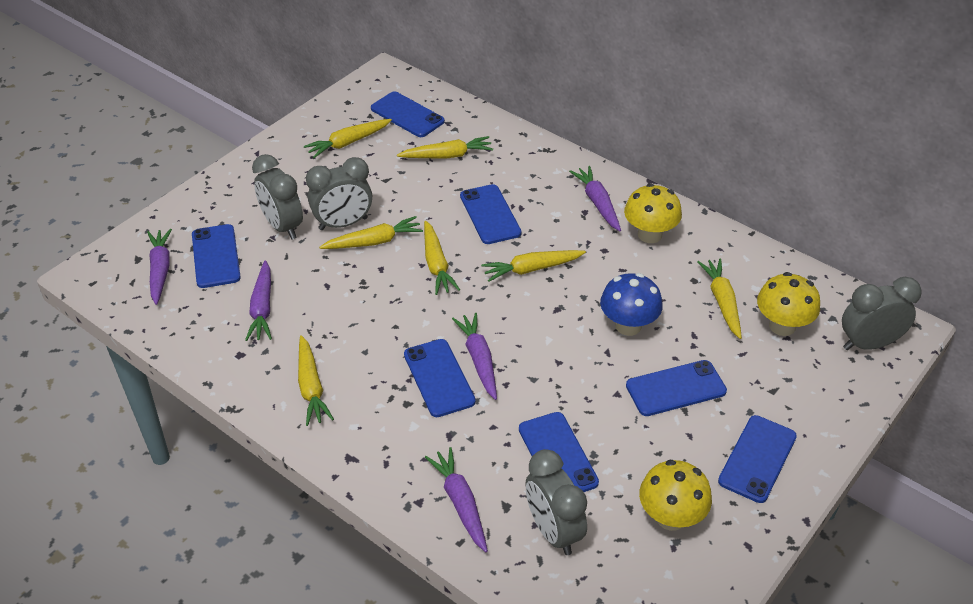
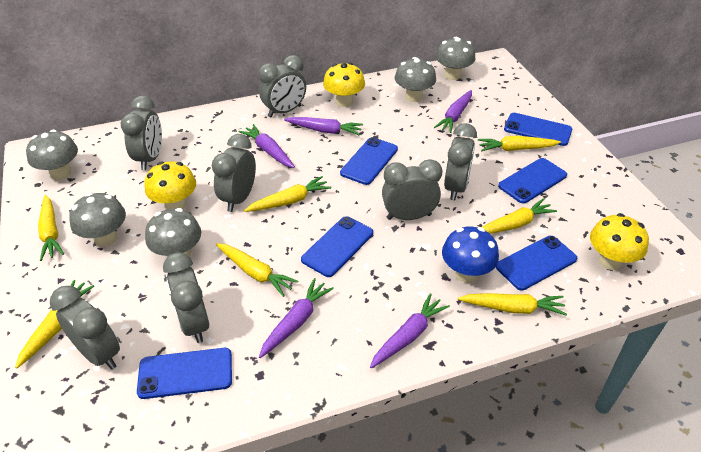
blue phone: 7 -> 6
grey clock: 4 -> 7
grey mushroom: 0 -> 5

